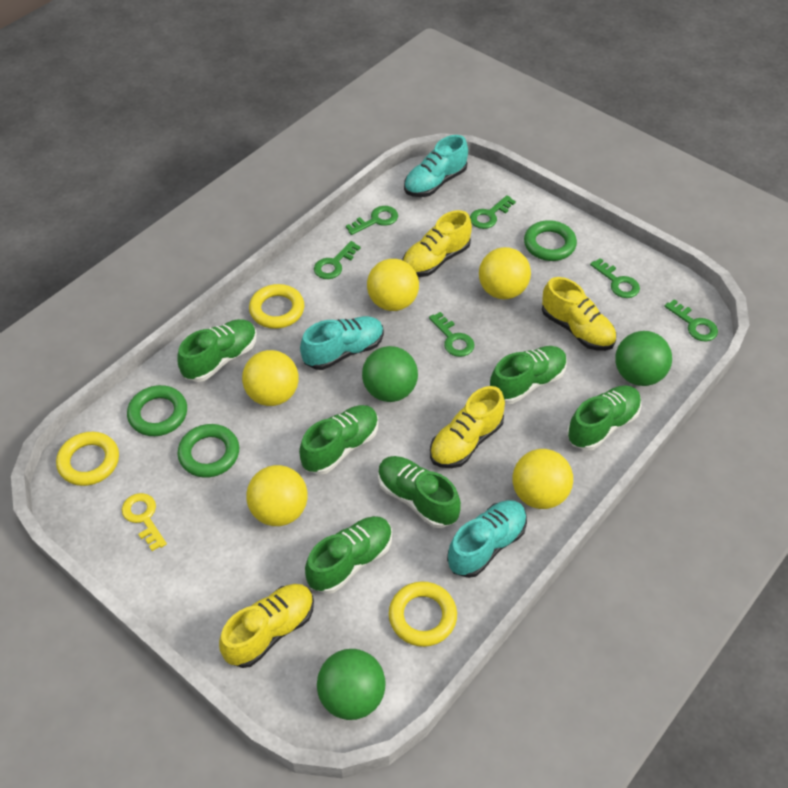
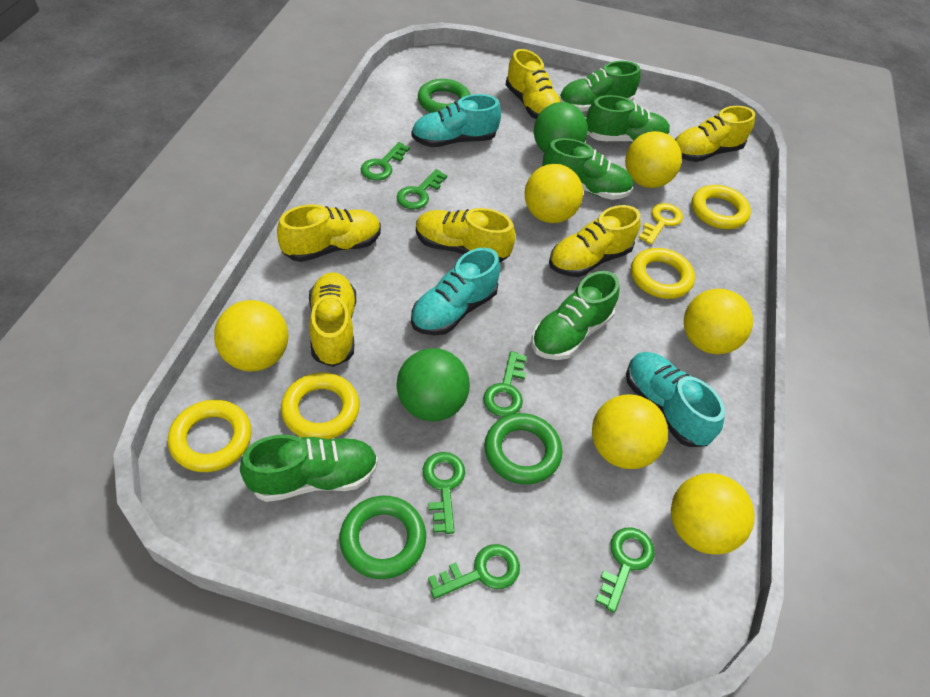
green ball: 3 -> 2
green shoe: 6 -> 5
yellow ball: 5 -> 6
yellow ring: 3 -> 4
yellow shoe: 4 -> 6

